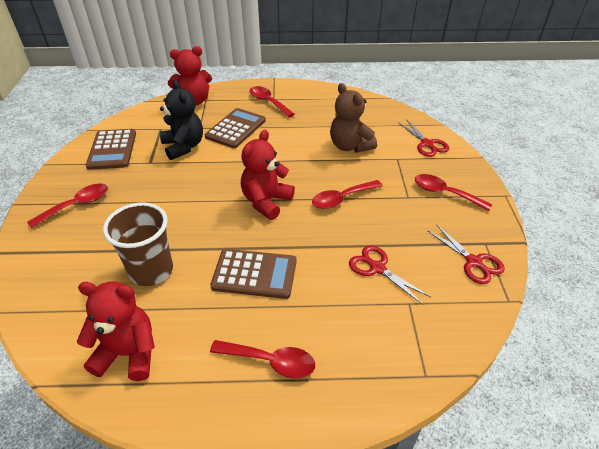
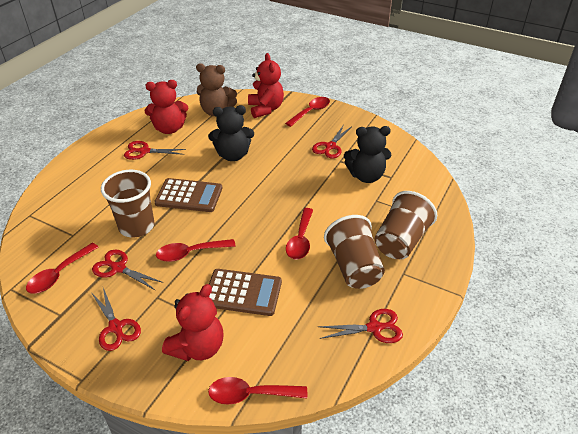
black teddy bear: 1 -> 2
brown calculator: 3 -> 2
brown cup: 1 -> 3
red scissors: 3 -> 5

